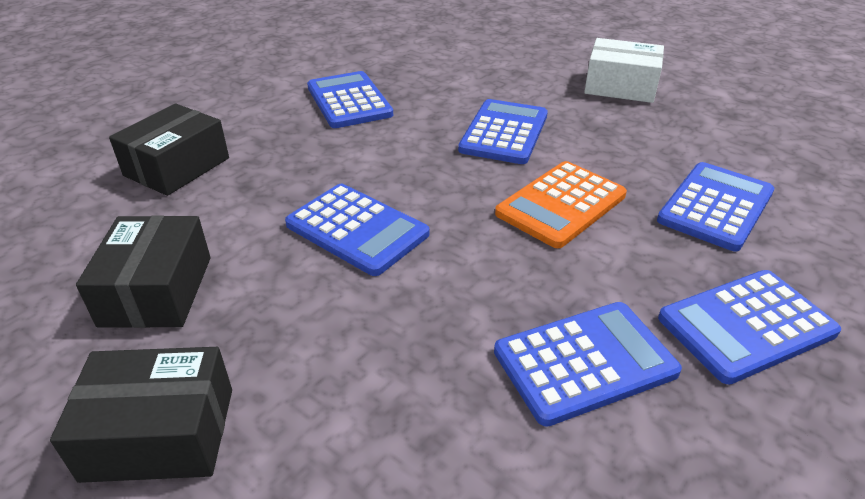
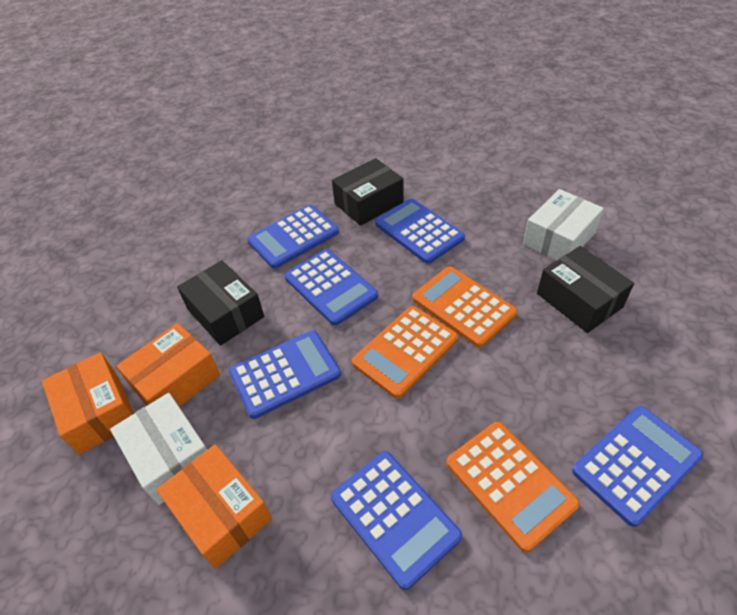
orange box: 0 -> 3
orange calculator: 1 -> 3
white box: 1 -> 2

